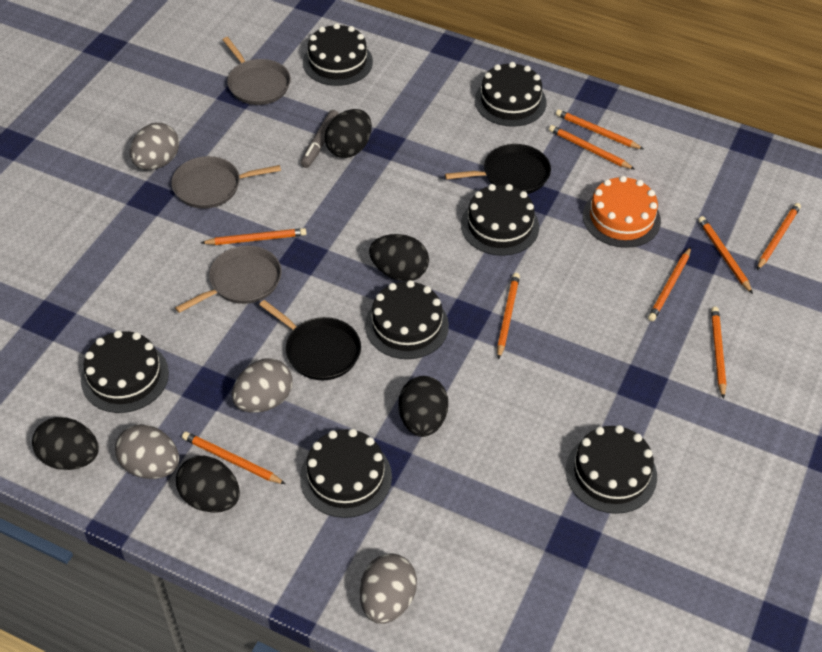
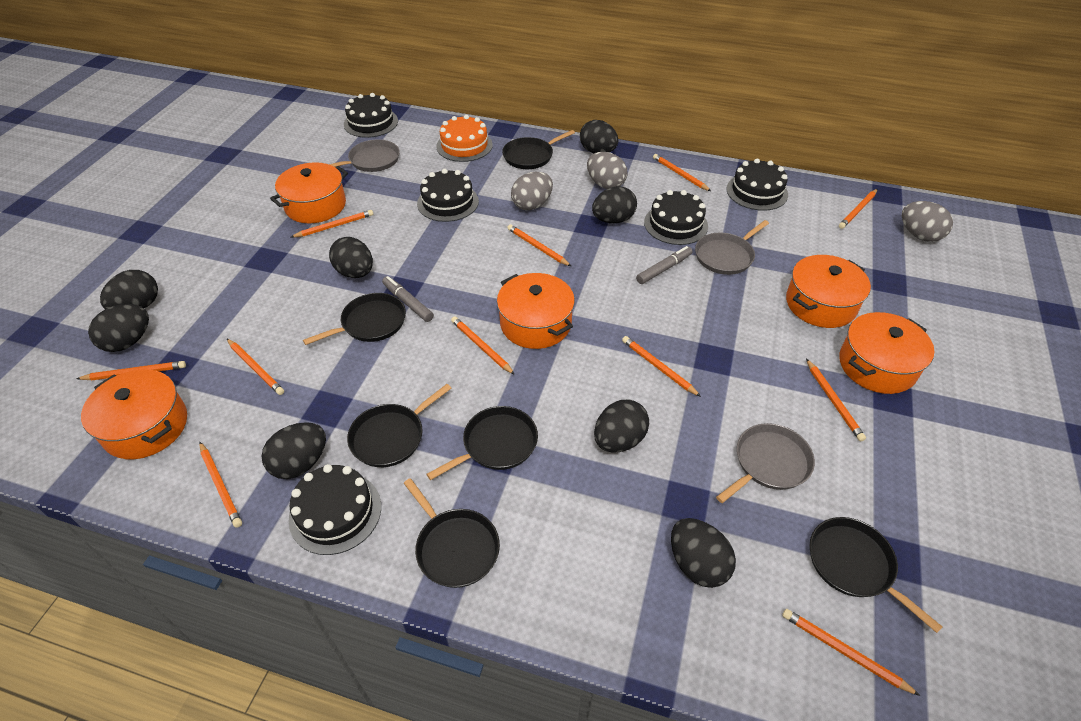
black cake: 7 -> 5
black egg: 5 -> 8
black pan: 2 -> 6
grey egg: 4 -> 3
grey marker: 1 -> 2
orange pencil: 9 -> 11
orange pot: 0 -> 5

